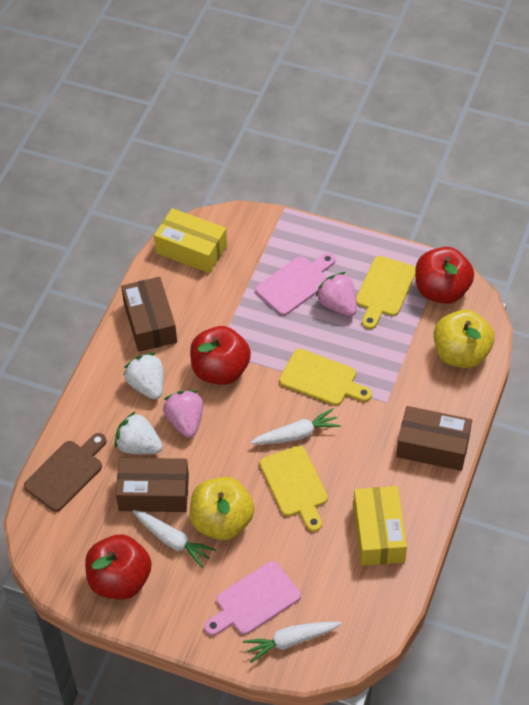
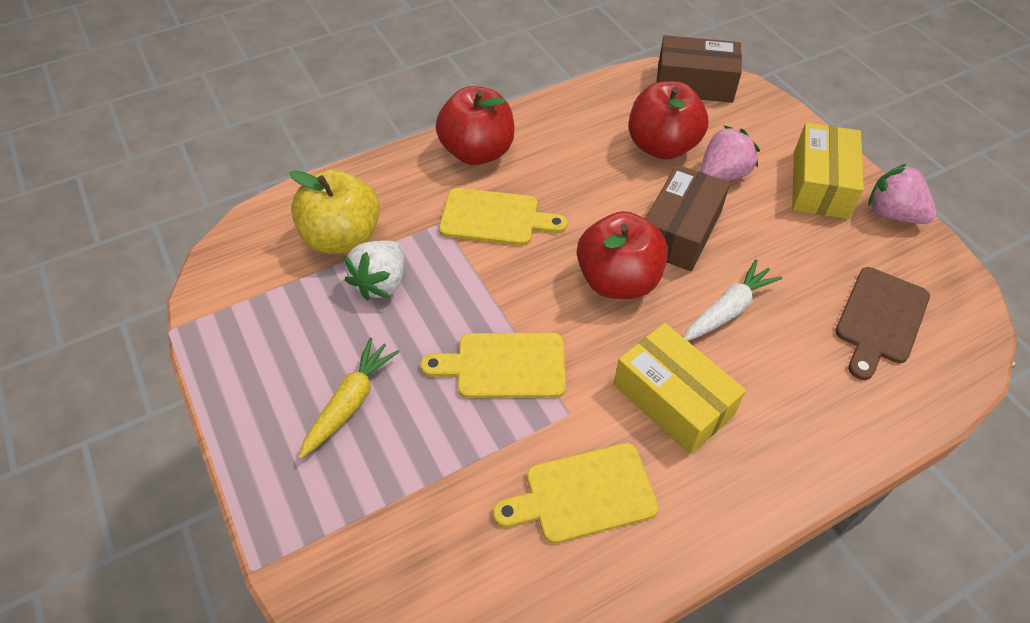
brown box: 3 -> 2
pink cutting board: 2 -> 0
white carrot: 3 -> 1
white strawberry: 2 -> 1
yellow apple: 2 -> 1
yellow carrot: 0 -> 1

